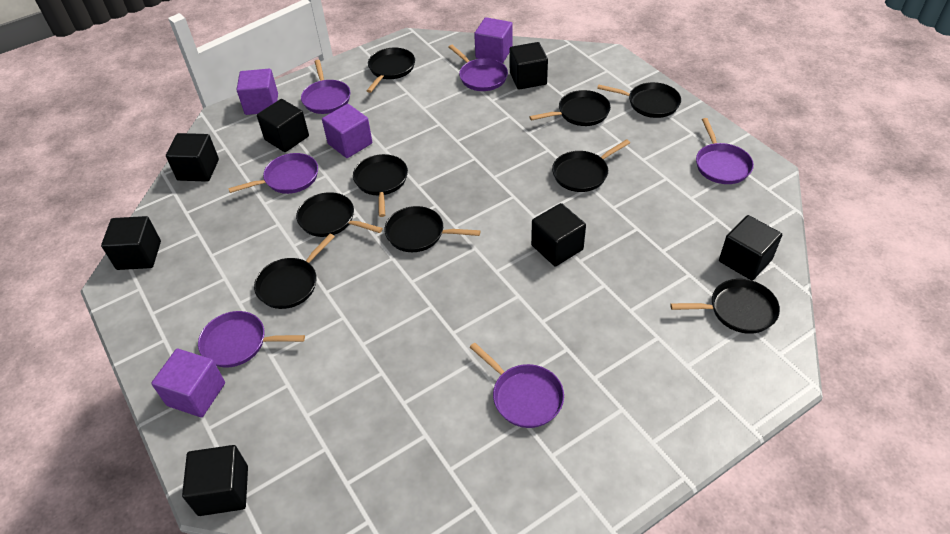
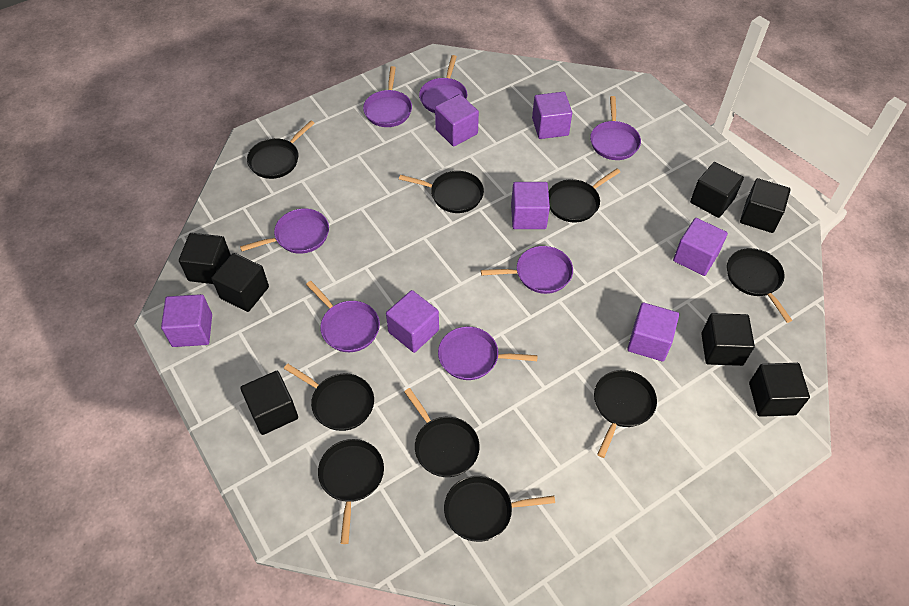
purple cube: 4 -> 7
purple pan: 6 -> 7

